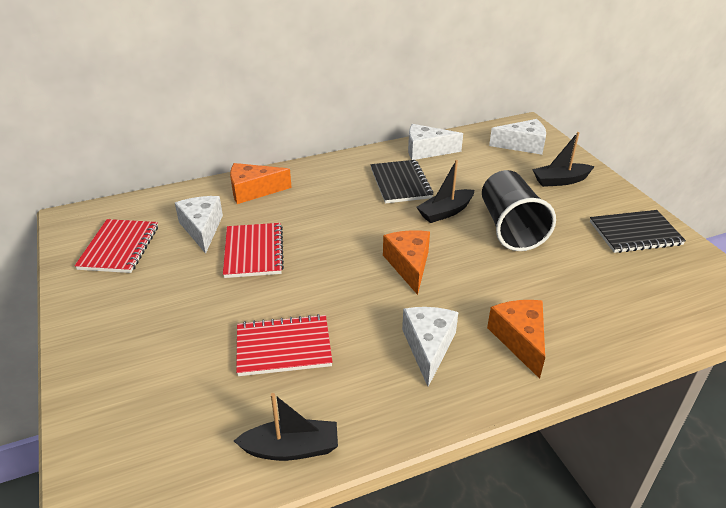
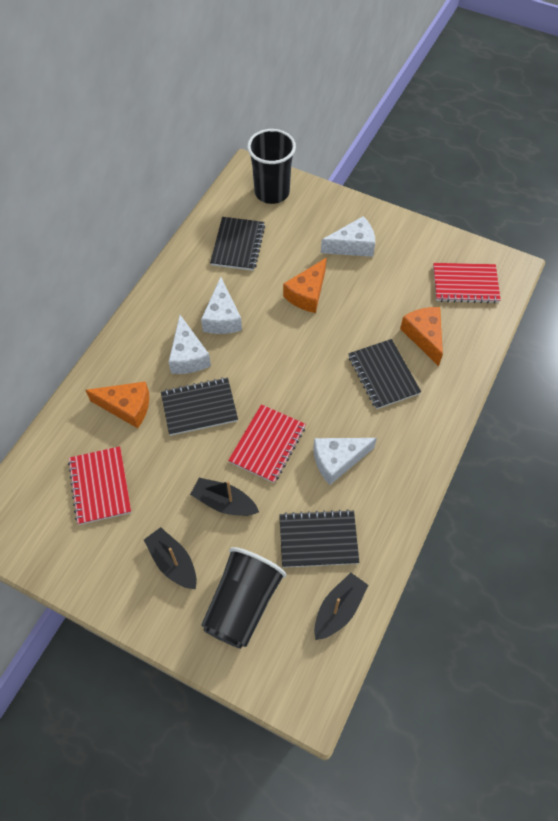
black cup: 1 -> 2
black notebook: 2 -> 4

